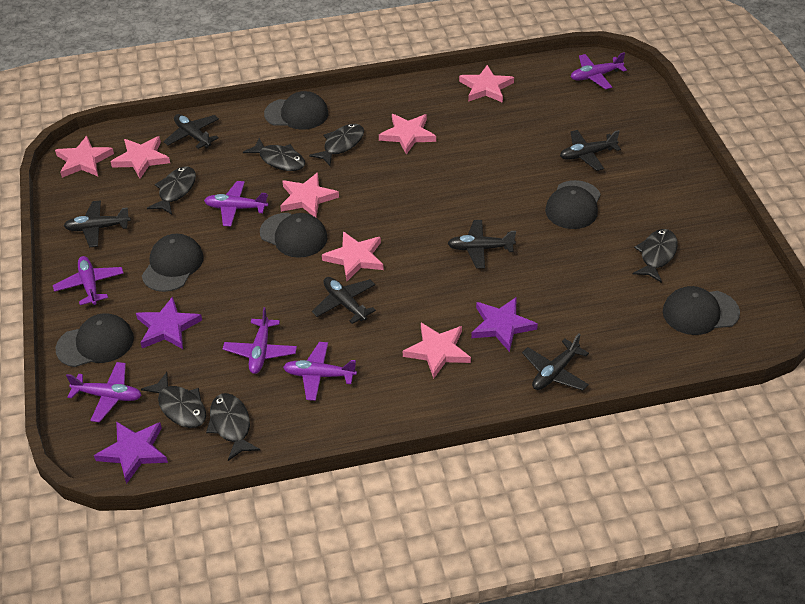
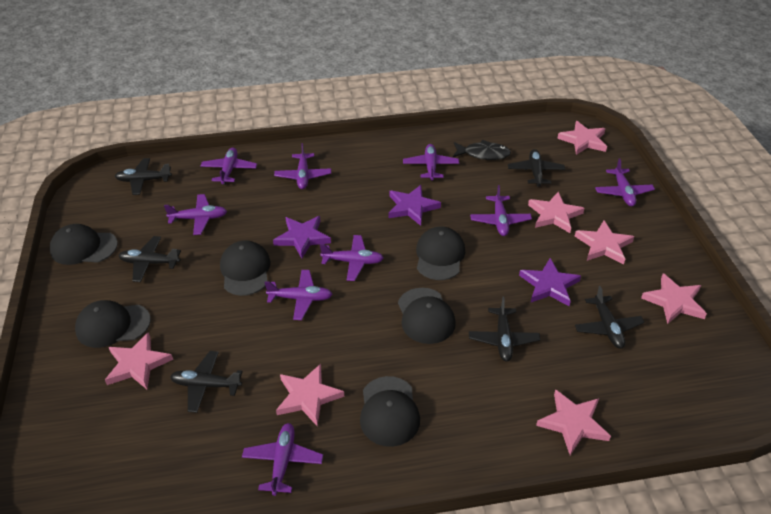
black fish: 6 -> 1
purple plane: 6 -> 9

